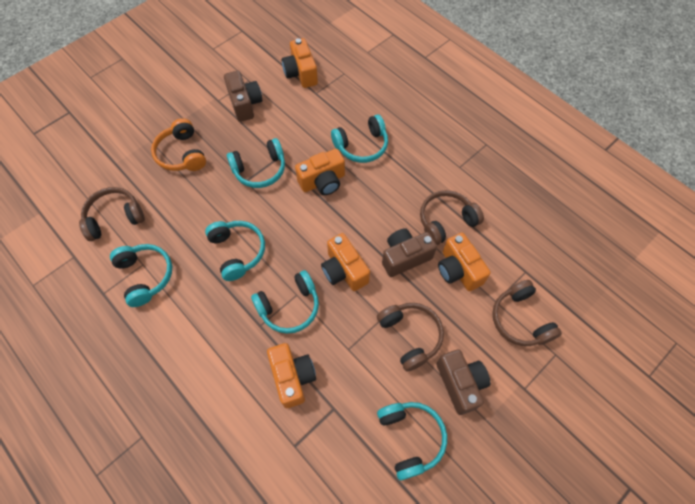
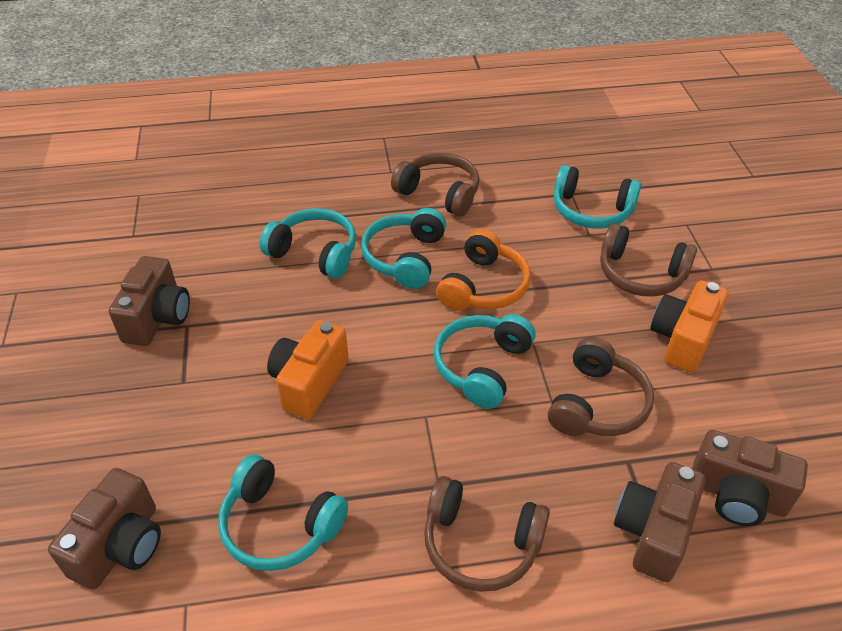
brown camera: 3 -> 4
orange camera: 5 -> 2
turquoise headphones: 6 -> 5

